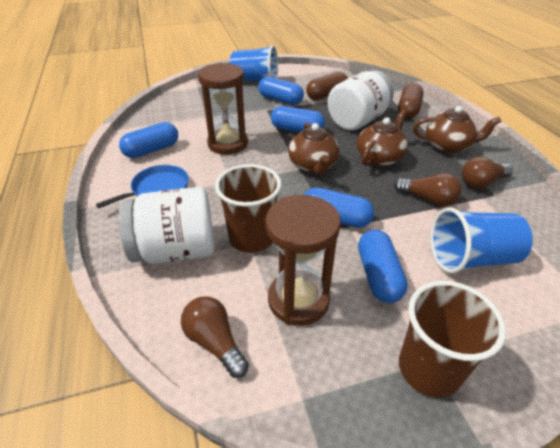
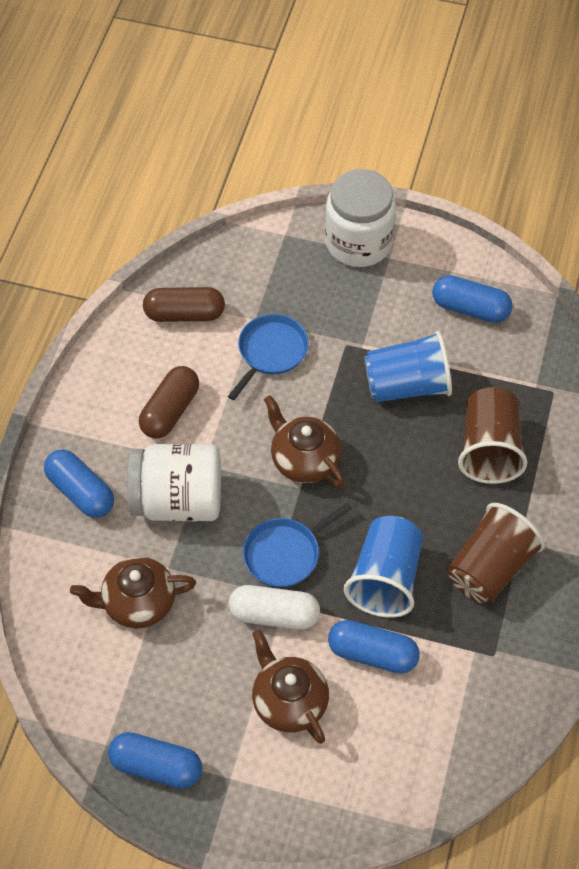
blue capsule: 5 -> 4
blue pan: 1 -> 2
brown hourglass: 2 -> 0
brown light bulb: 3 -> 0
white capsule: 0 -> 1

